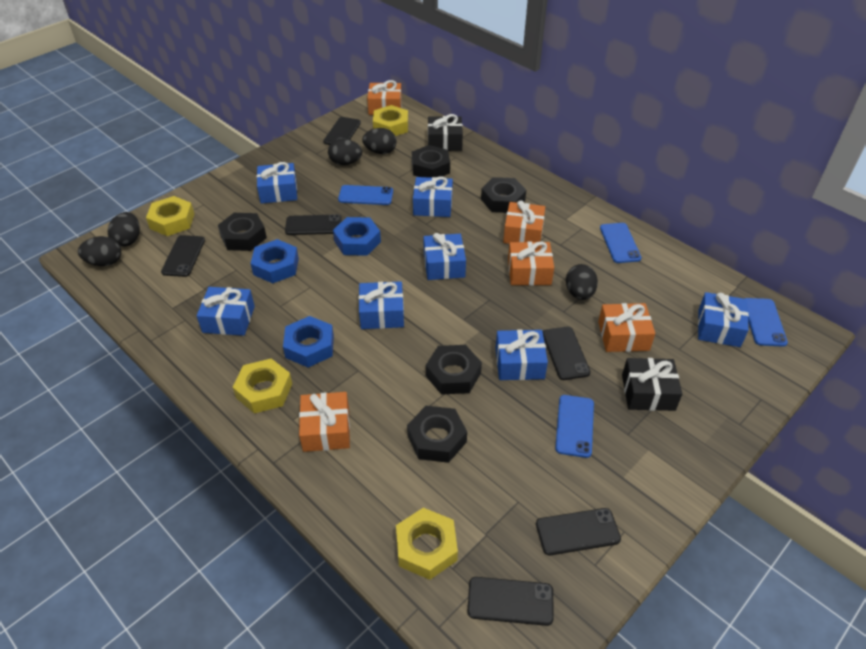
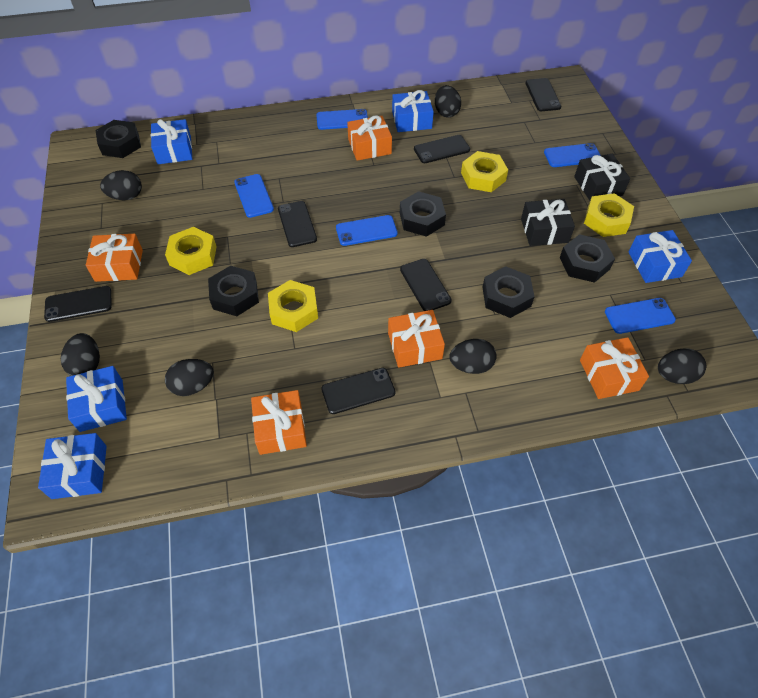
black egg: 5 -> 6
blue gift: 7 -> 5
blue nut: 3 -> 0
blue phone: 4 -> 5

